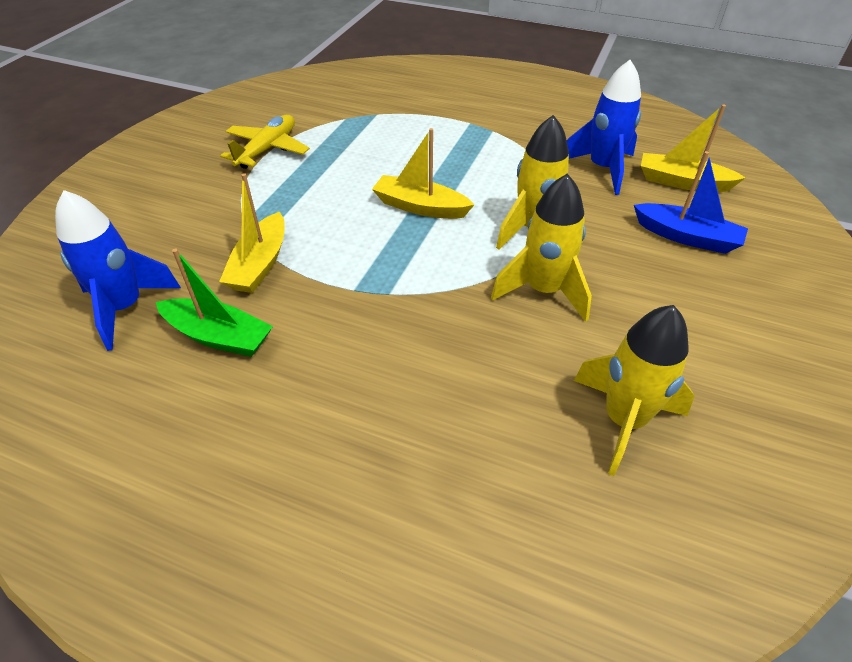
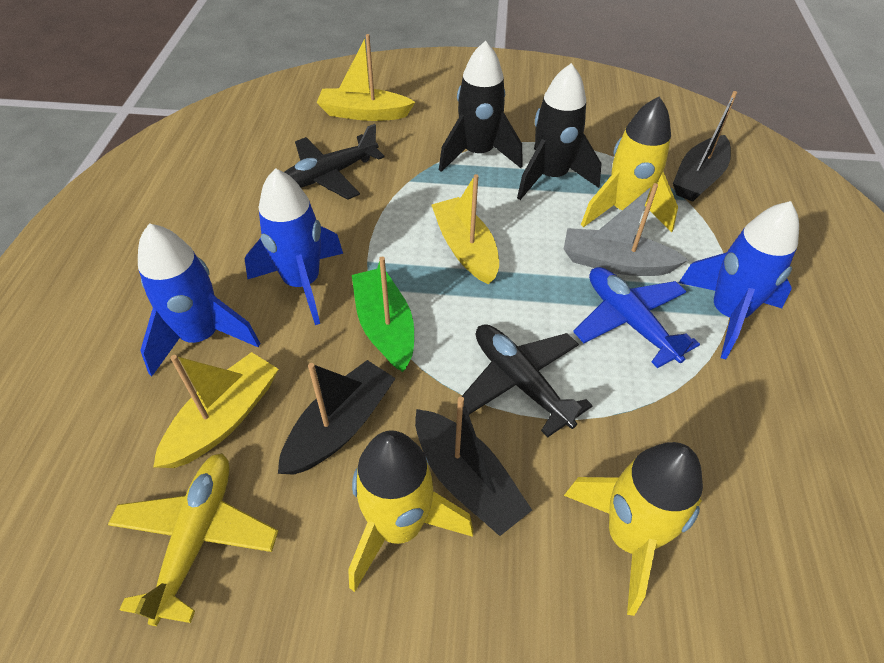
black boat: 0 -> 3
black plane: 0 -> 2
black rocket: 0 -> 2
blue boat: 1 -> 0
blue plane: 0 -> 1
blue rocket: 2 -> 3
grey boat: 0 -> 1

